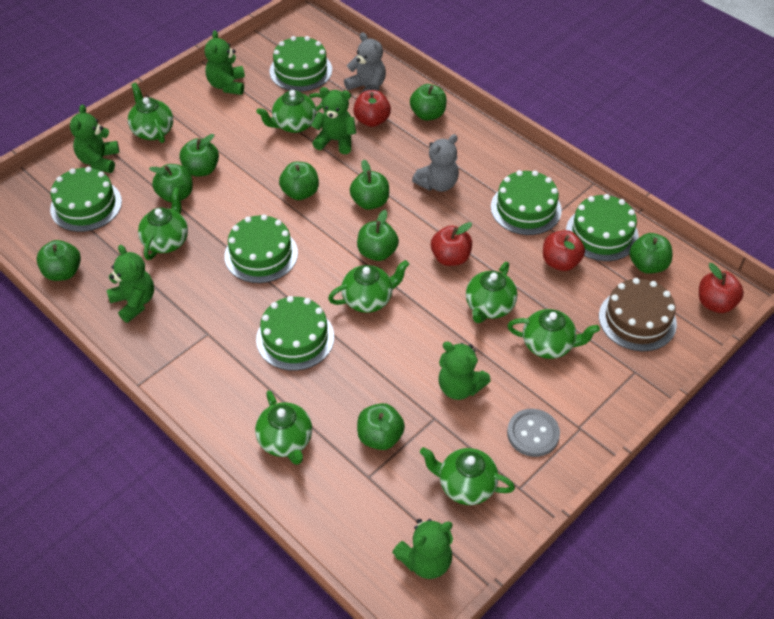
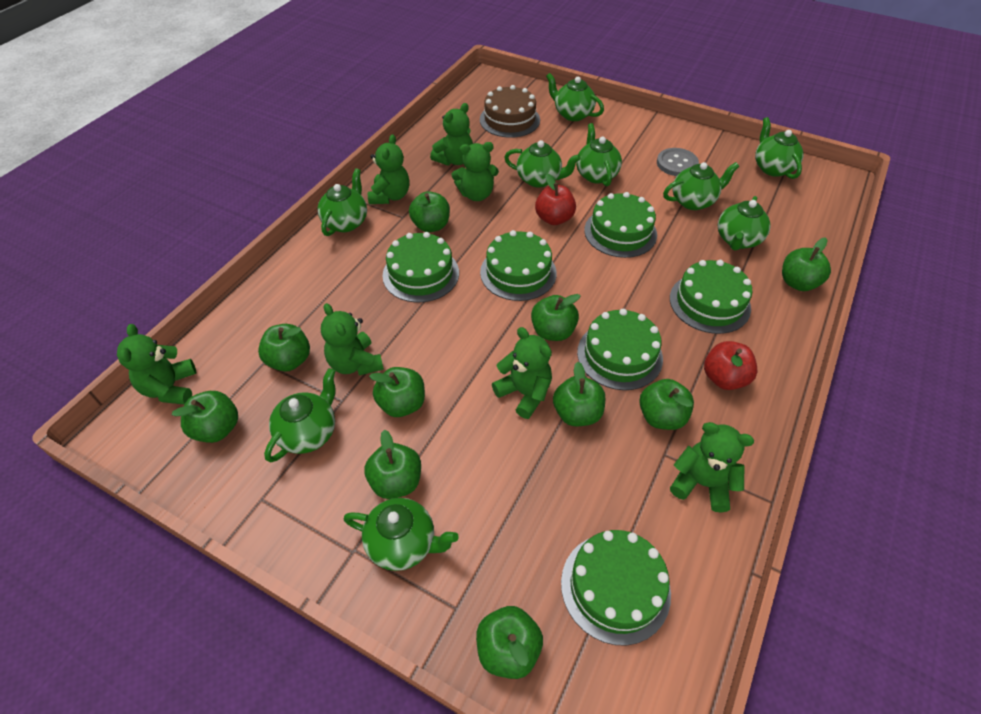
green apple: 9 -> 10
green teapot: 8 -> 9
green teddy bear: 6 -> 7
grey teddy bear: 2 -> 0
red apple: 4 -> 2

